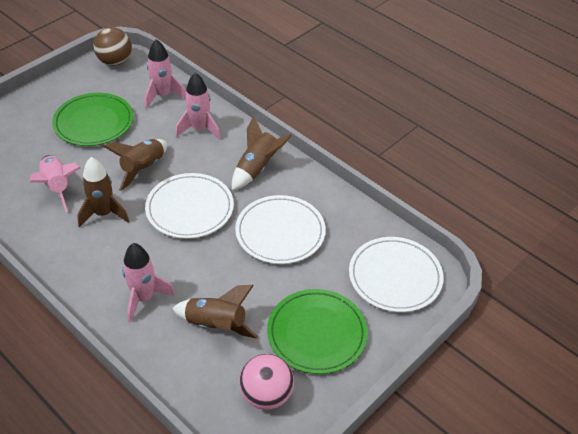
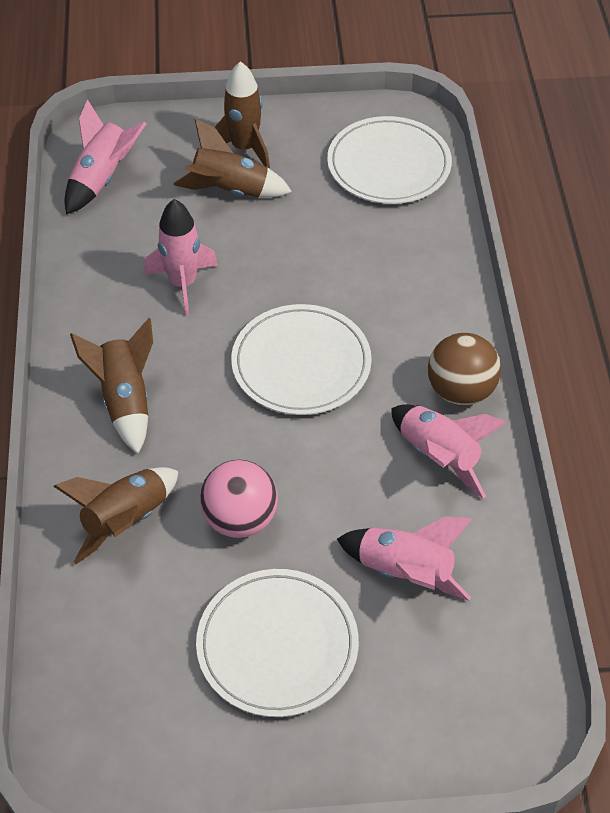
green plate: 2 -> 0

